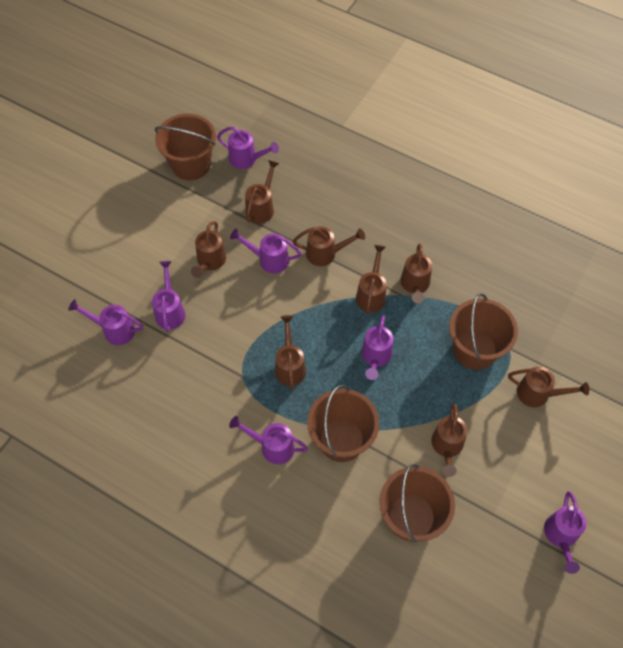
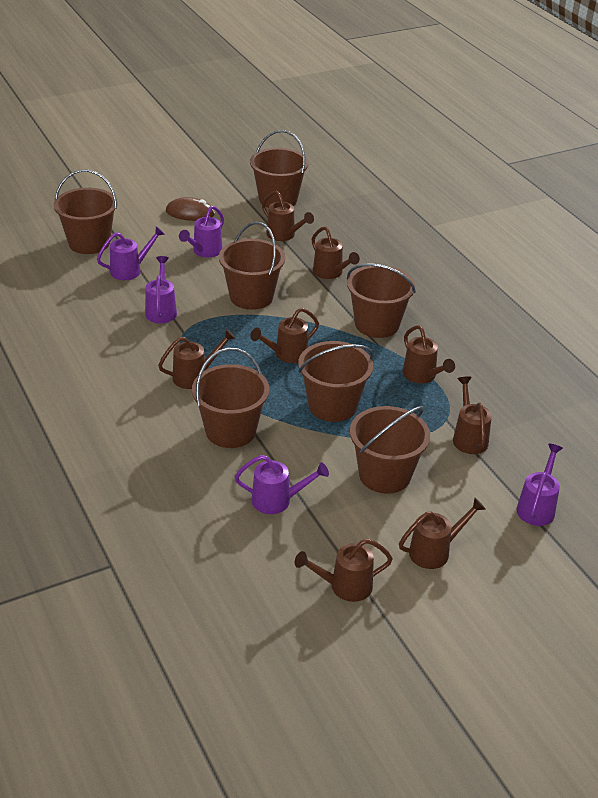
brown bucket: 4 -> 7
brown mouse: 0 -> 1
purple watering can: 7 -> 5

